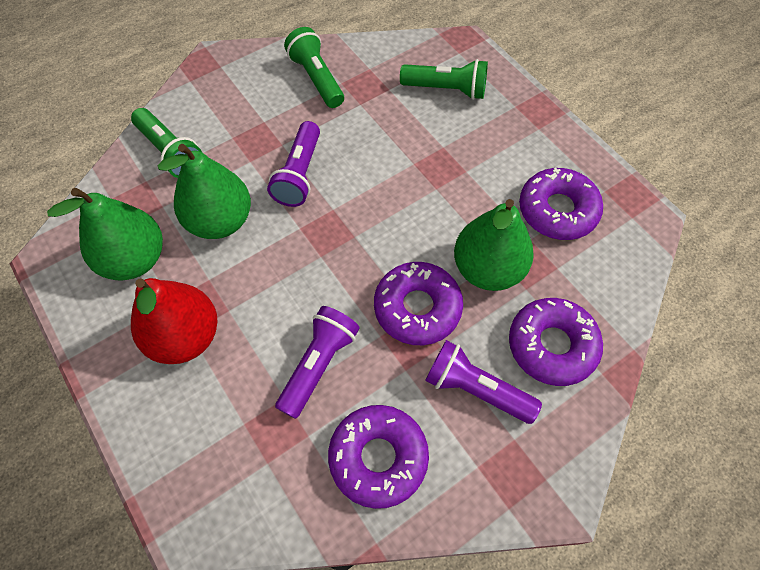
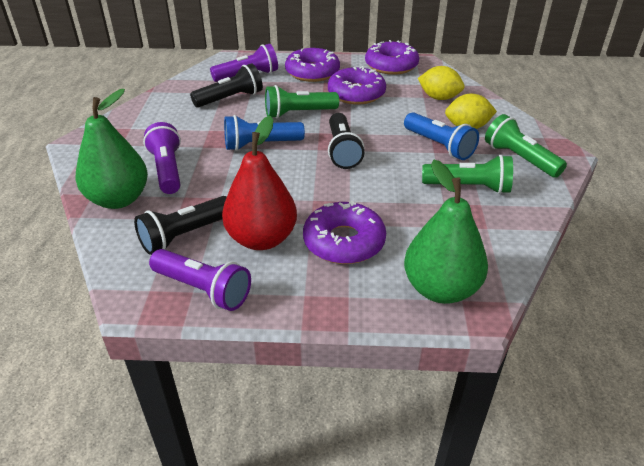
black flashlight: 0 -> 3
blue flashlight: 0 -> 2
green pear: 3 -> 2
yellow lemon: 0 -> 2

